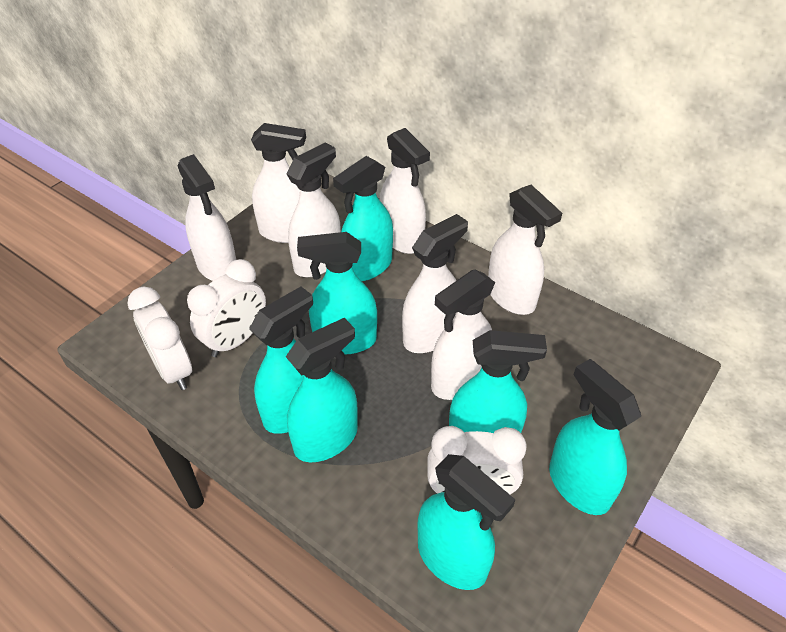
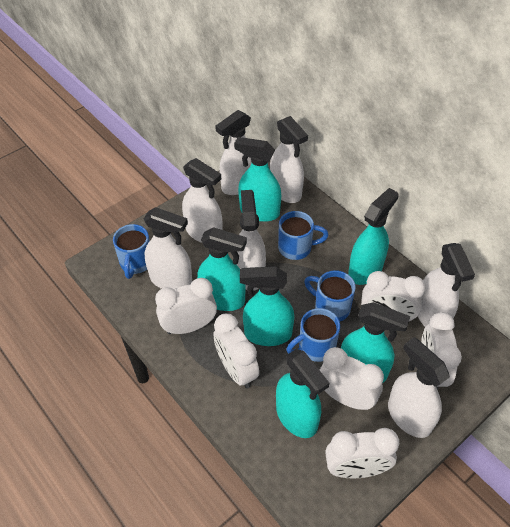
blue mug: 0 -> 4
turquoise spray bottle: 7 -> 6
white clock: 3 -> 6

